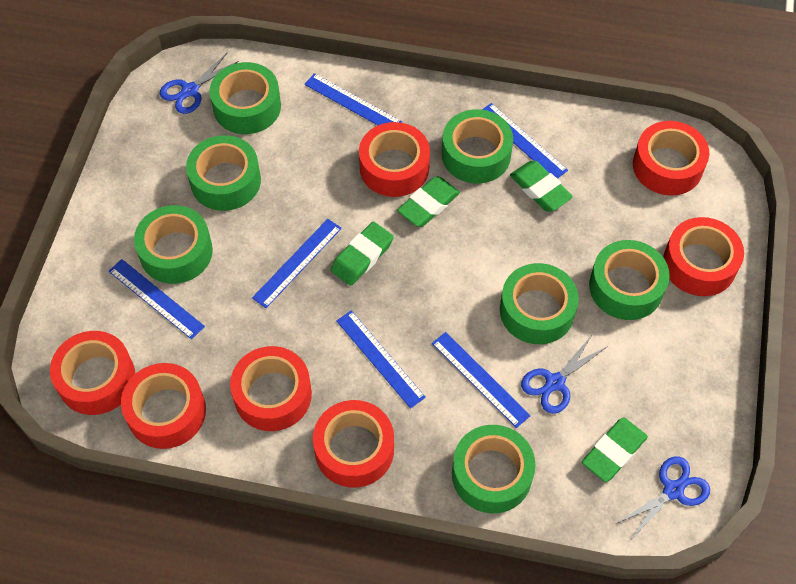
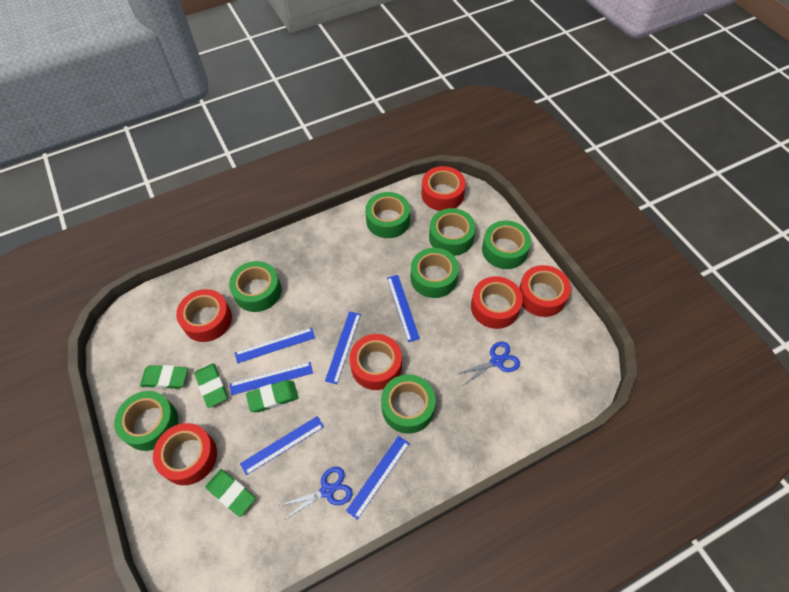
blue scissors: 3 -> 2
red tape: 7 -> 6

